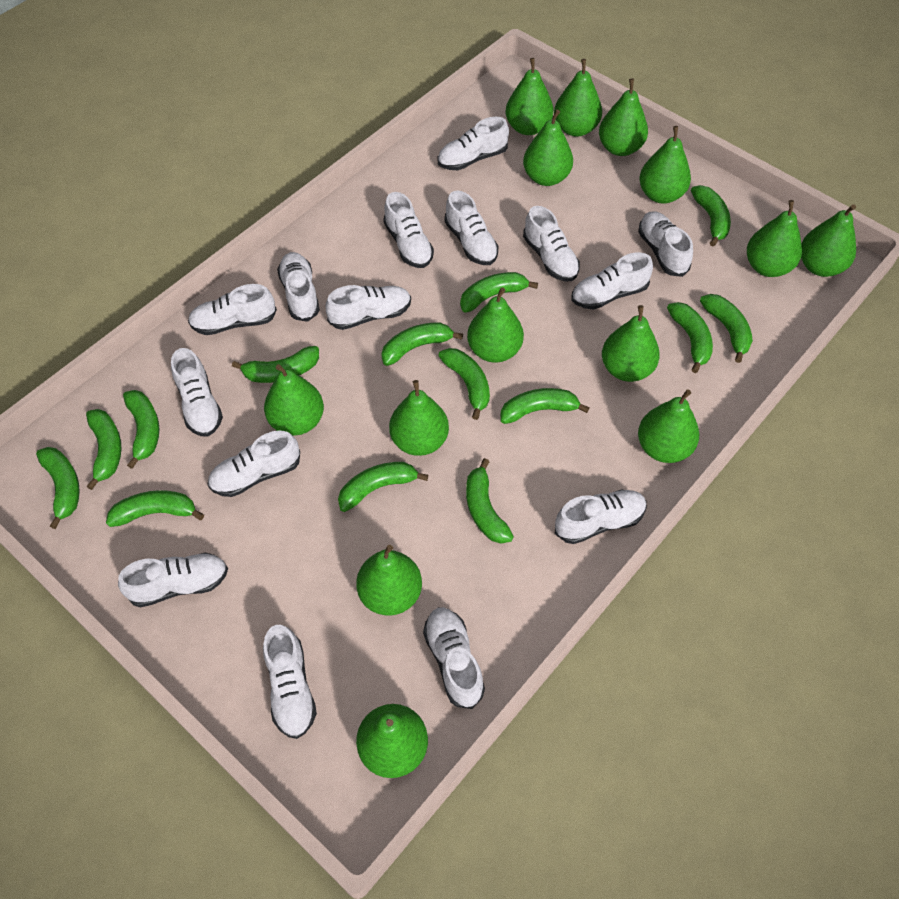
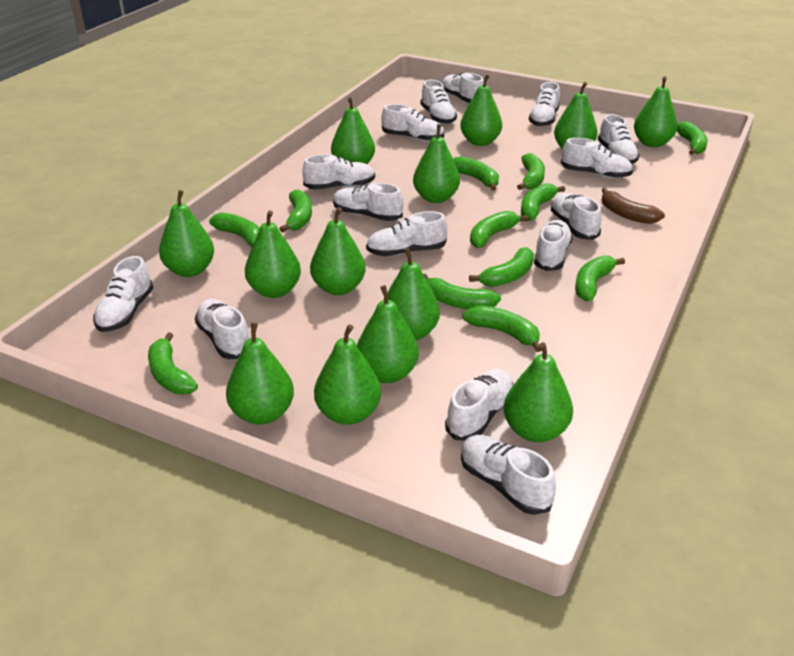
brown banana: 0 -> 1
green banana: 14 -> 12
green pear: 14 -> 13

